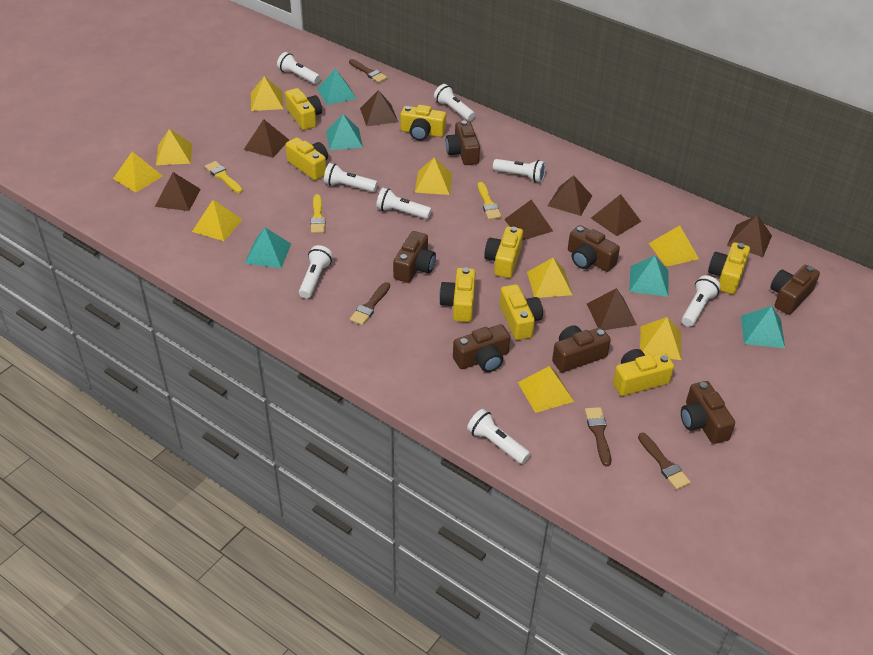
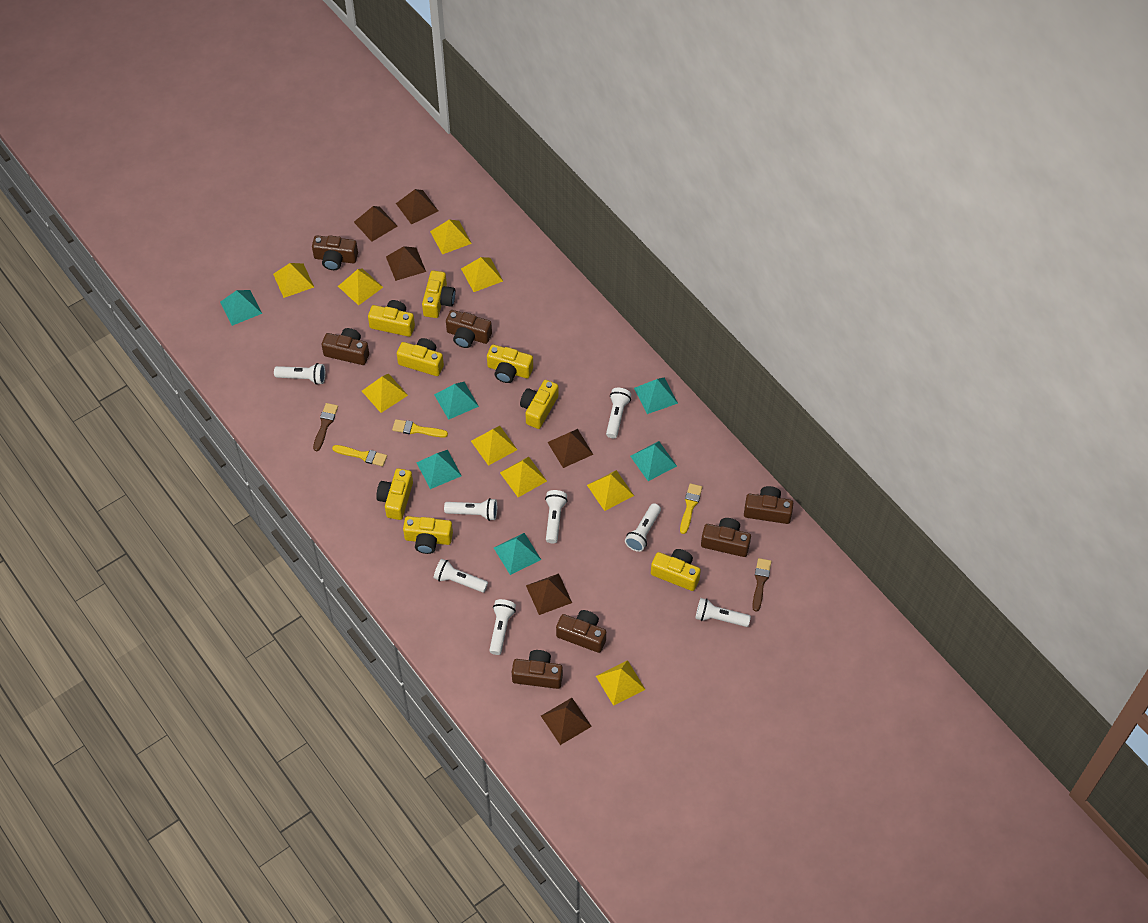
brown brush: 4 -> 2
brown pyramid: 8 -> 6
turquoise pyramid: 5 -> 6

